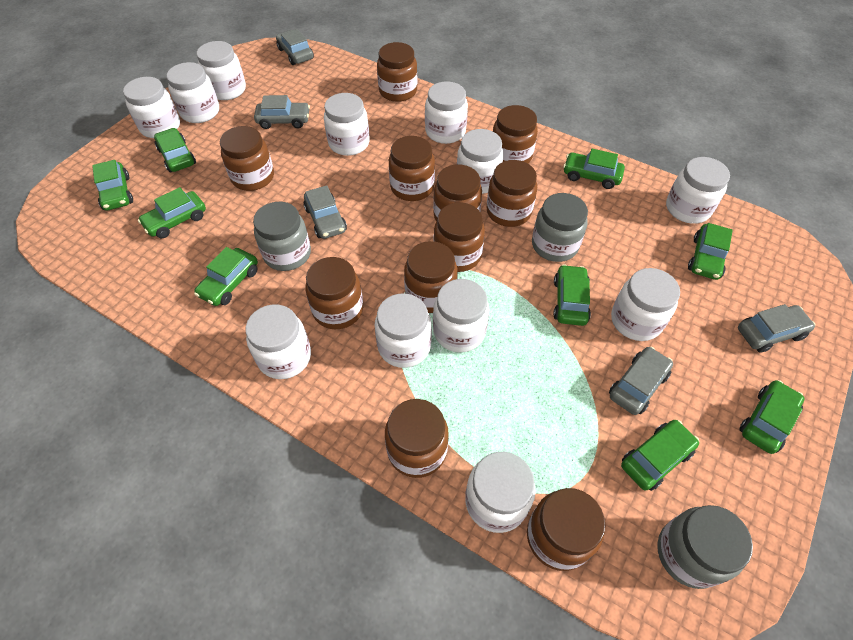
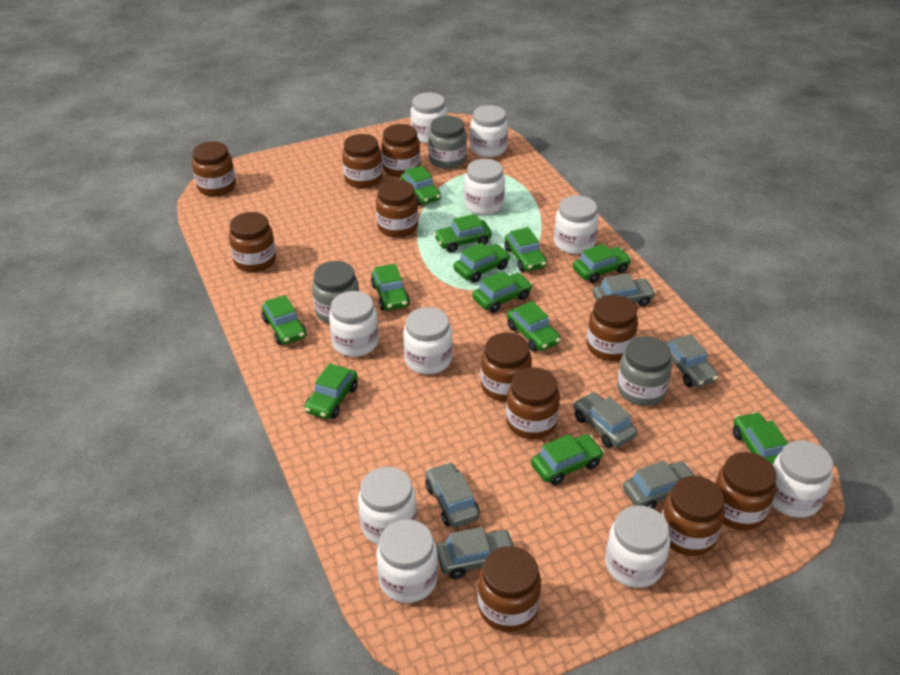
green car: 9 -> 12
grey car: 5 -> 6
white jar: 12 -> 10

